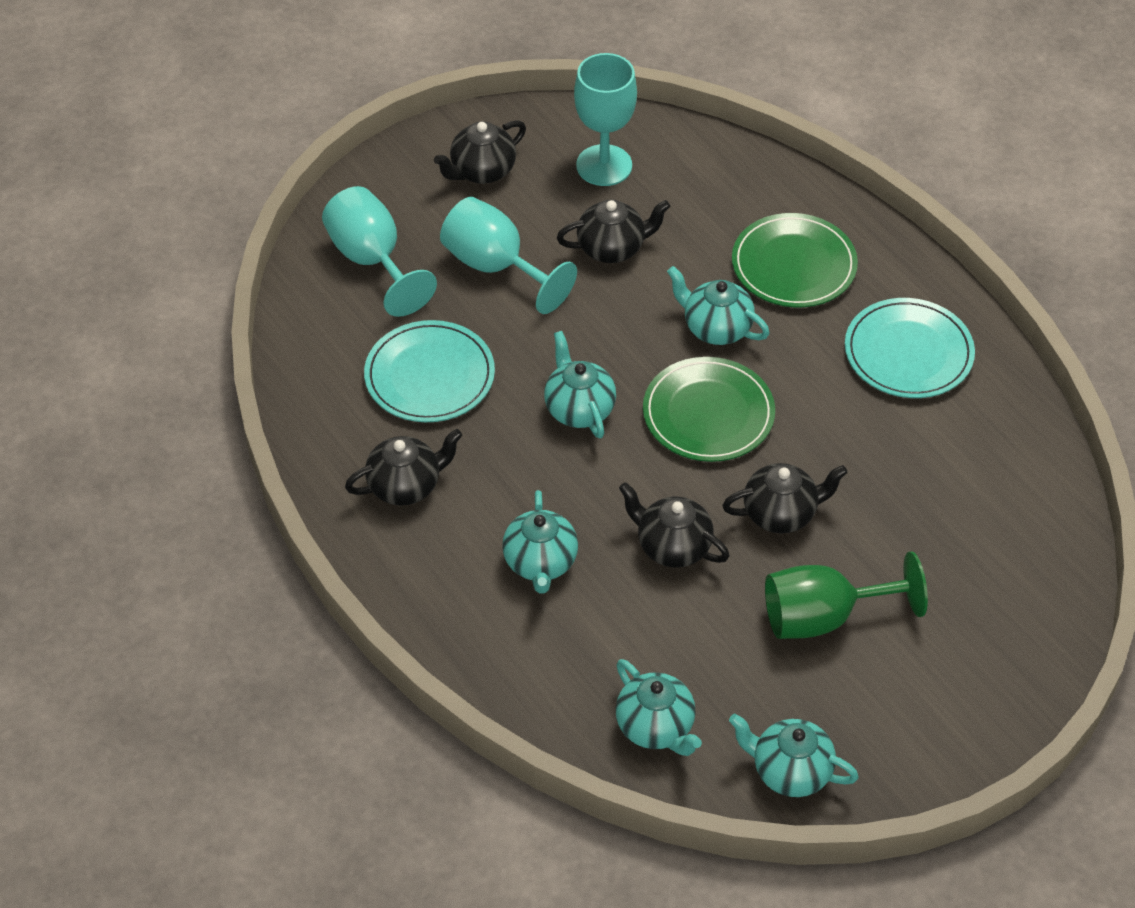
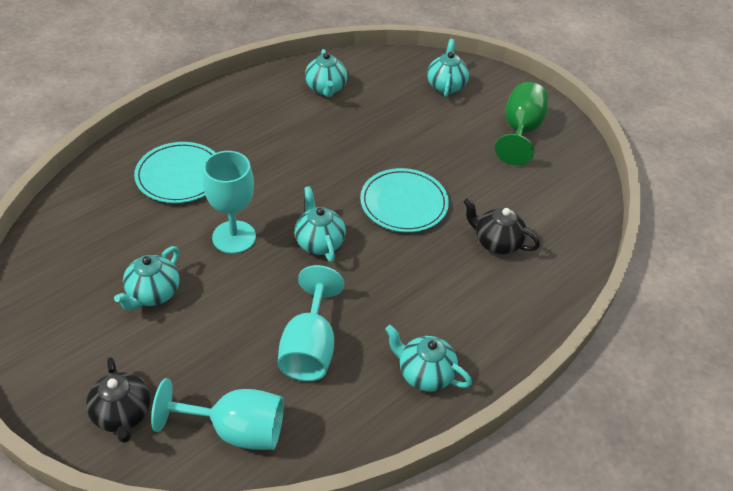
black teapot: 5 -> 2
green plate: 2 -> 0

